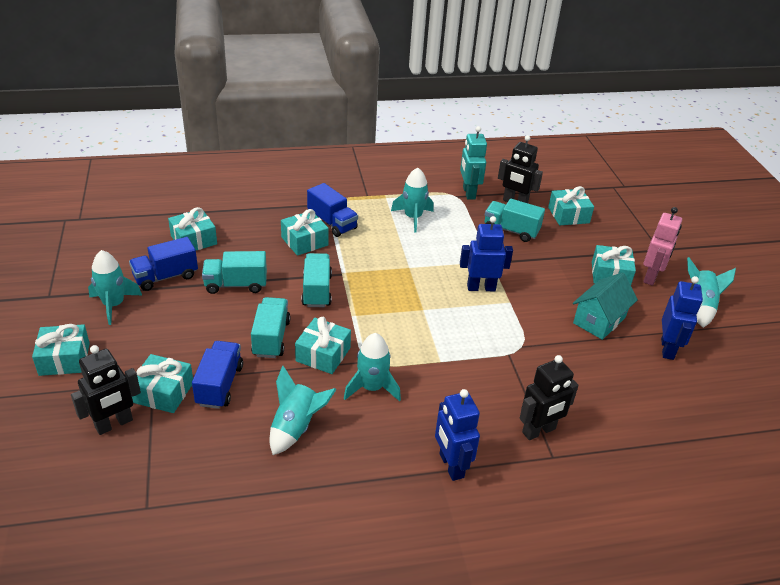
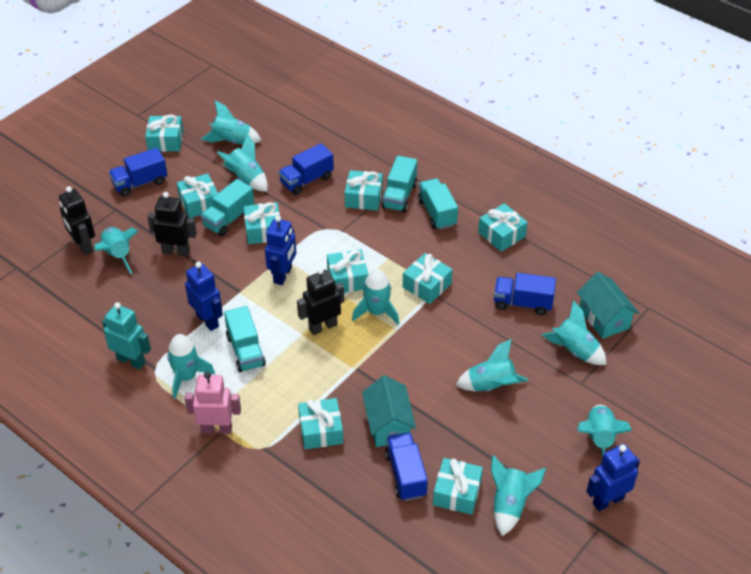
blue truck: 3 -> 4
turquoise gift: 7 -> 9
turquoise house: 1 -> 2
turquoise rocket: 5 -> 9

